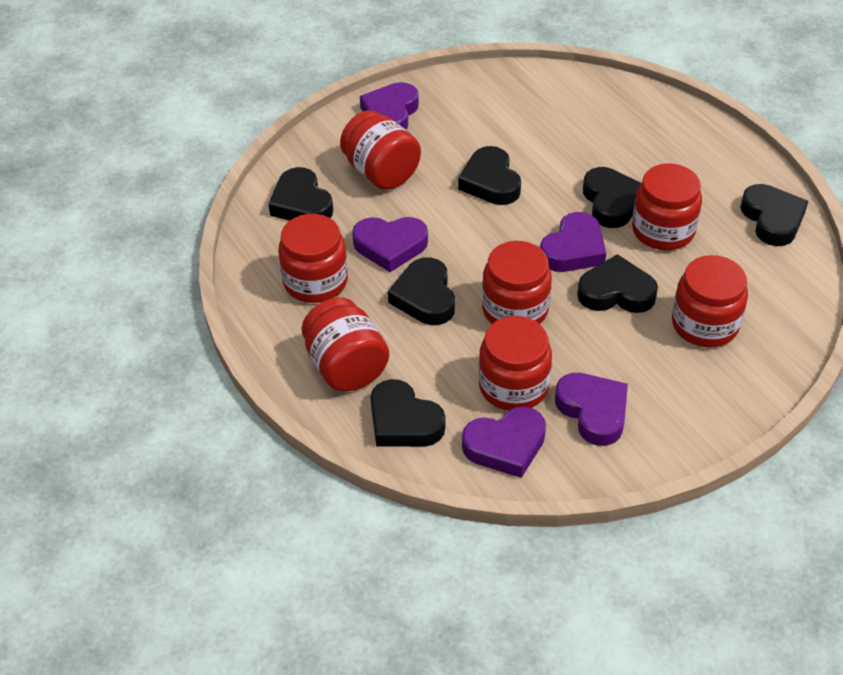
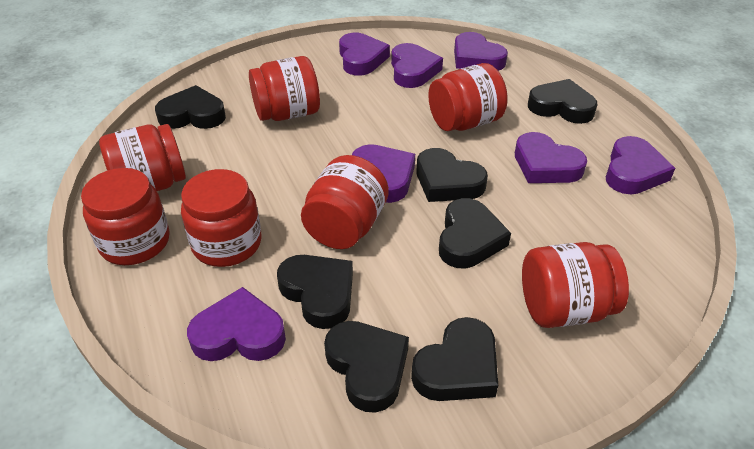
purple heart: 5 -> 7

